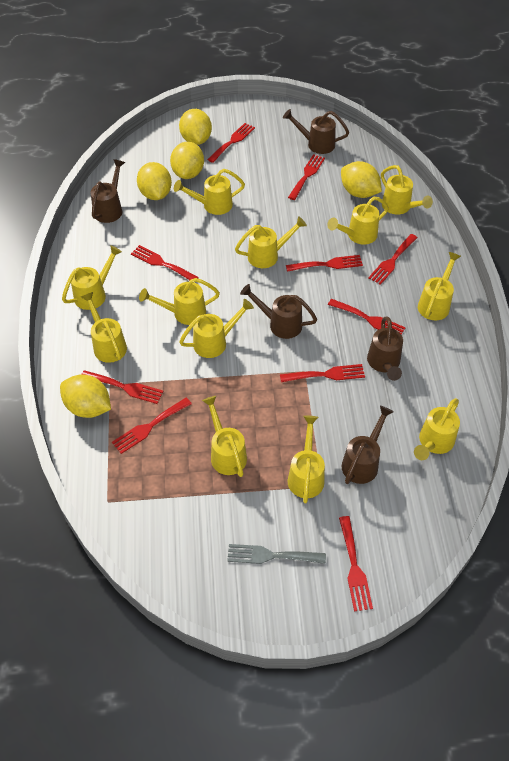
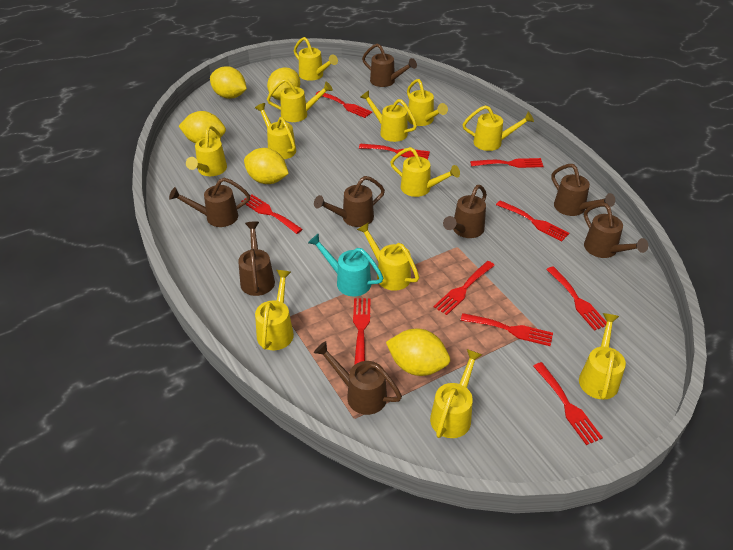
brown watering can: 5 -> 8
grey fork: 1 -> 0
turquoise watering can: 0 -> 1

